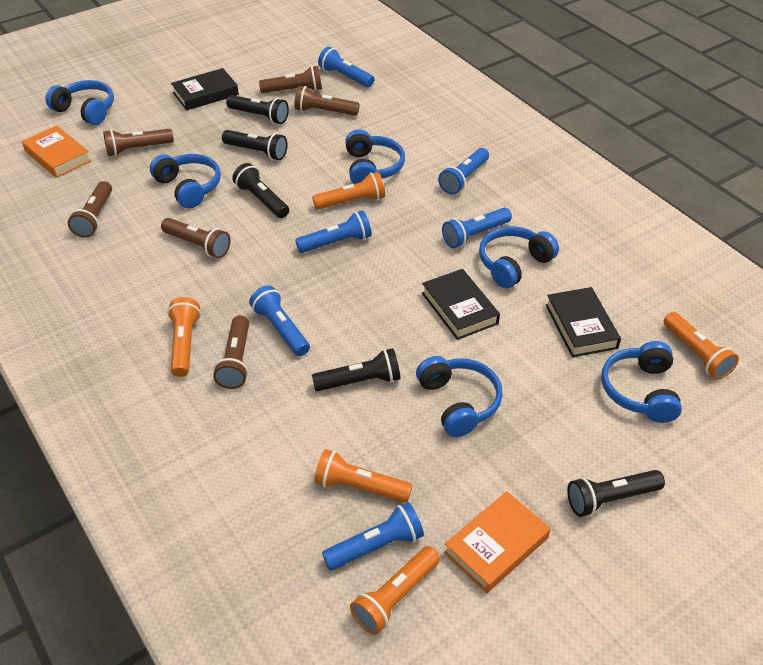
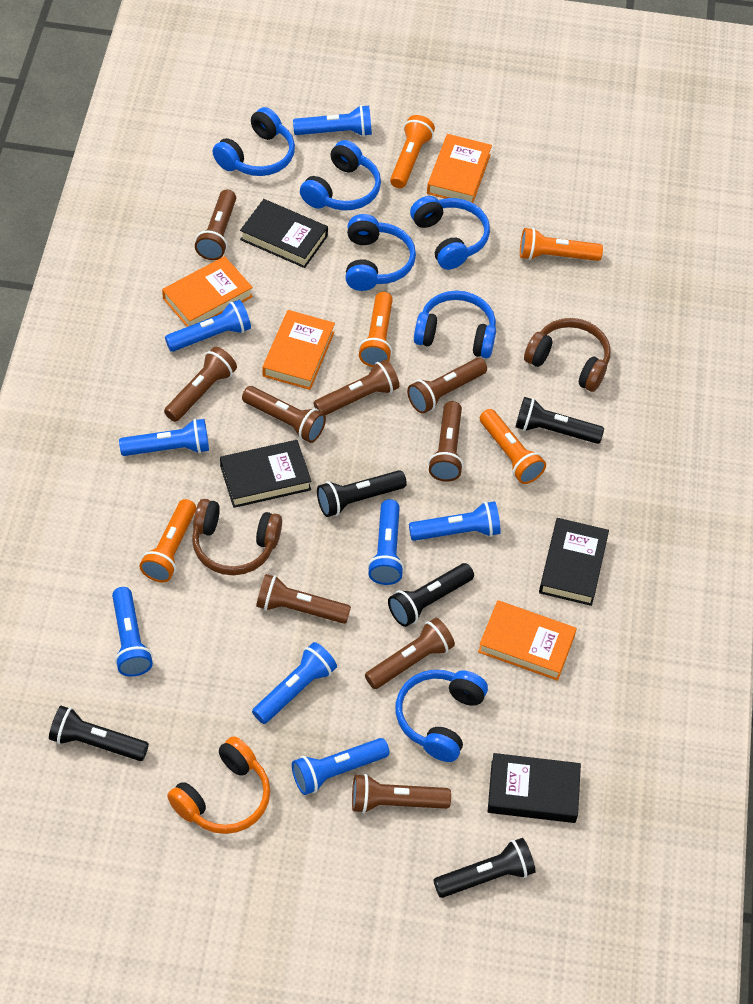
black book: 3 -> 4
blue flashlight: 6 -> 8
brown flashlight: 6 -> 9
brown headphones: 0 -> 2
orange book: 2 -> 4
orange headphones: 0 -> 1

